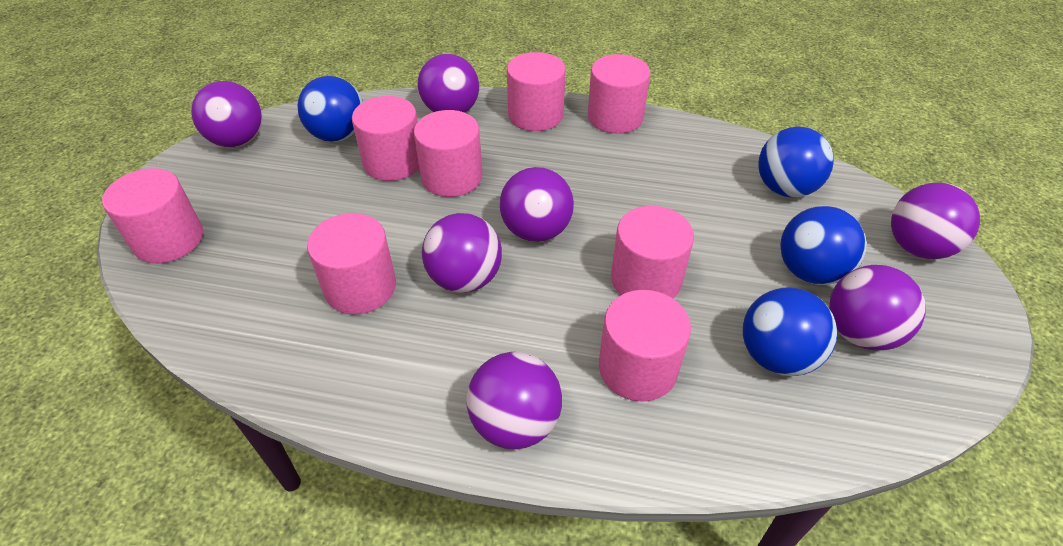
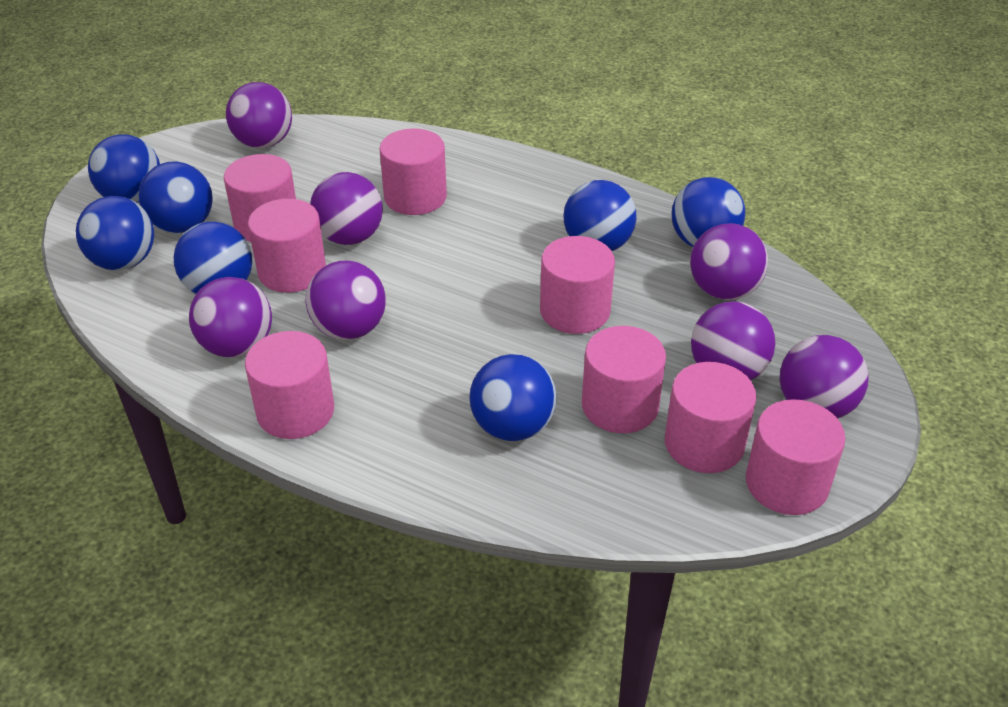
blue ball: 4 -> 7

